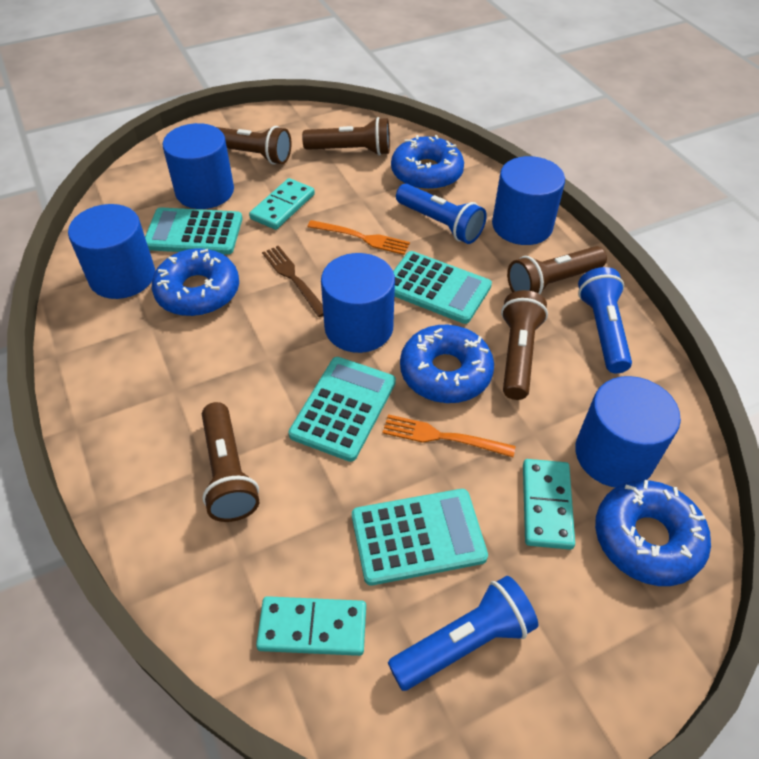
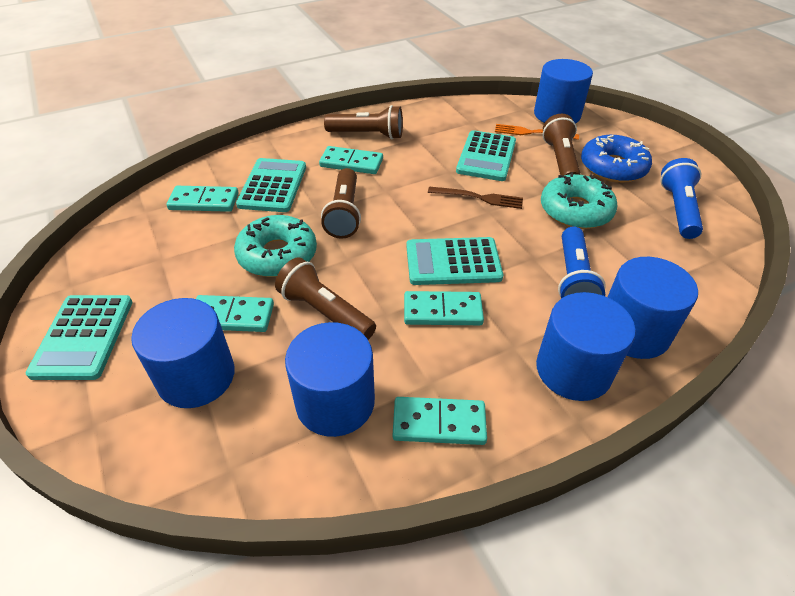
blue donut: 4 -> 1
blue flashlight: 3 -> 2
brown flashlight: 5 -> 4
orange fork: 2 -> 1
turquoise domino: 3 -> 5
turquoise donut: 0 -> 2

